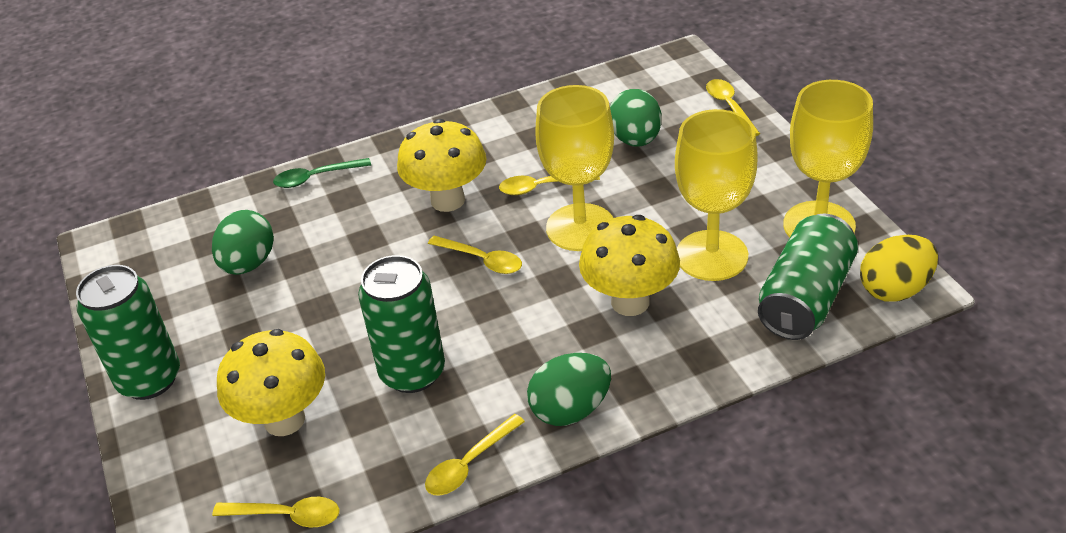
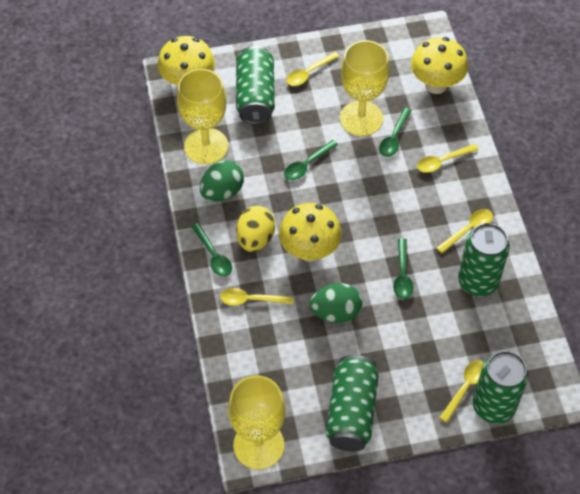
green can: 3 -> 4
green egg: 3 -> 2
green spoon: 1 -> 4

